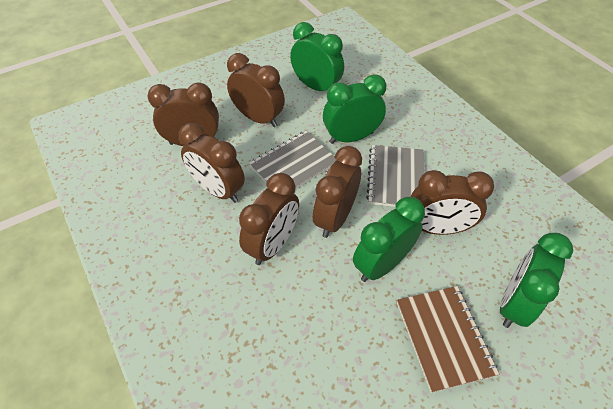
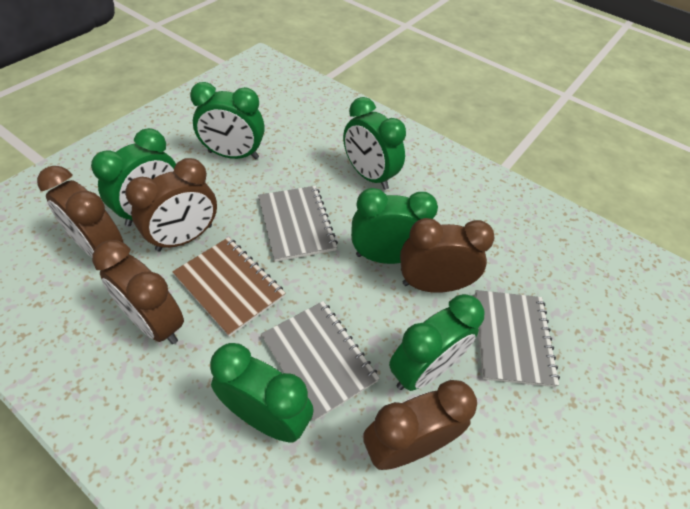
brown clock: 6 -> 5
green clock: 4 -> 6
grey notebook: 2 -> 3

